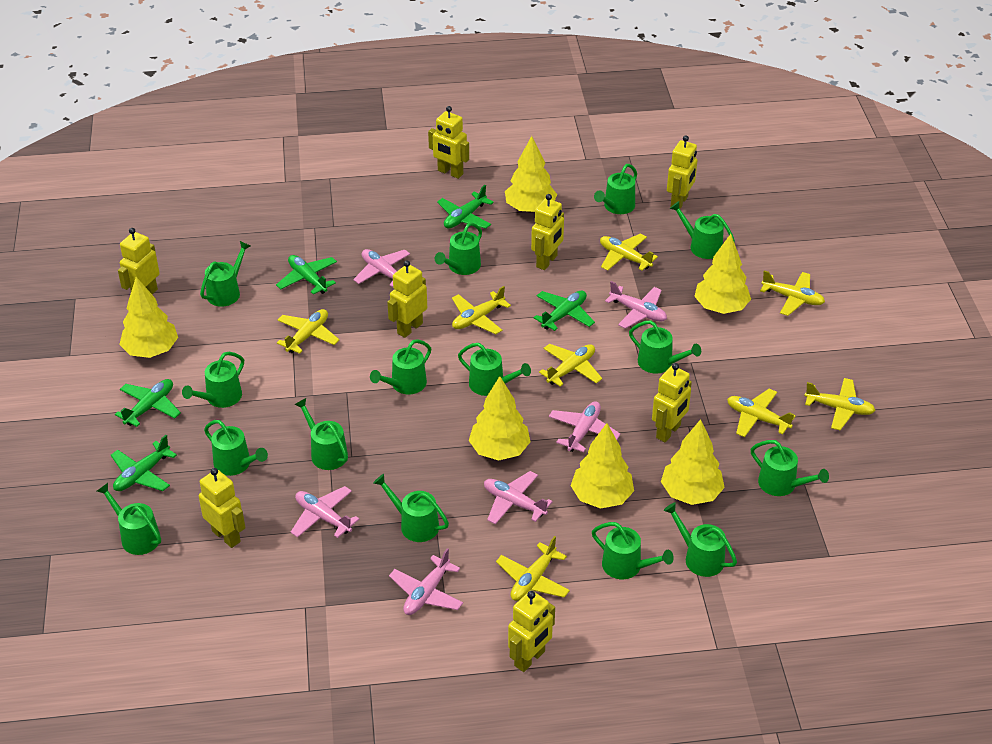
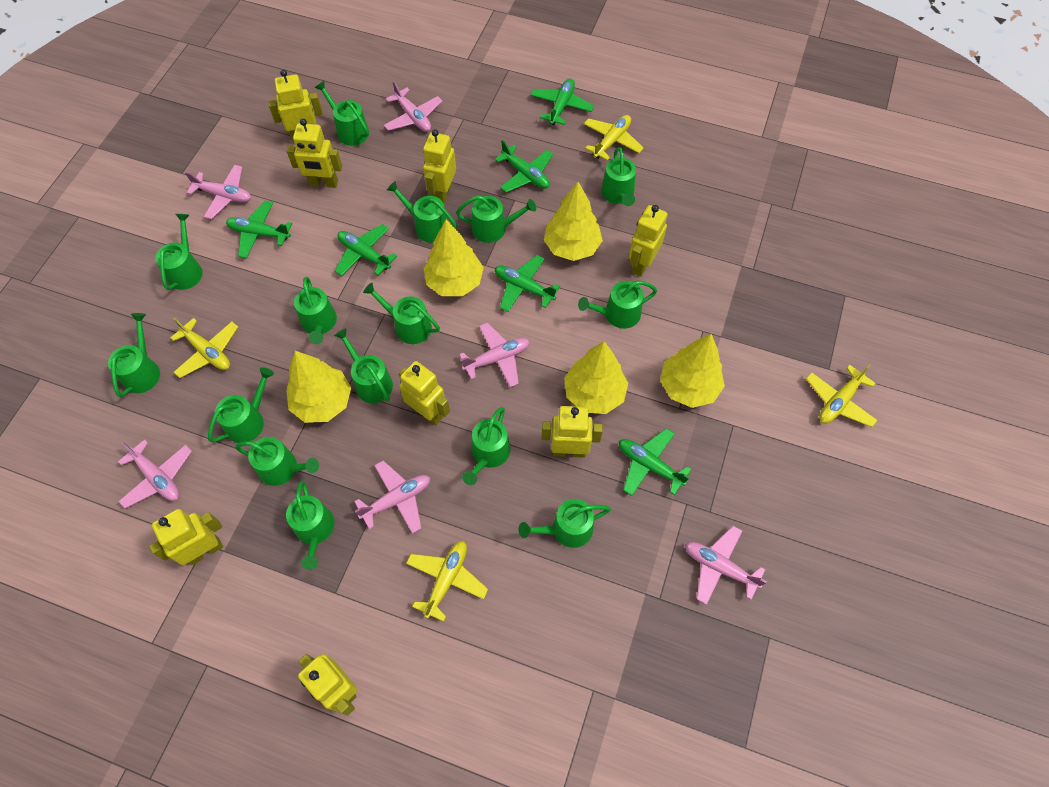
green plane: 5 -> 6
yellow plane: 8 -> 4
yellow tree: 6 -> 5

